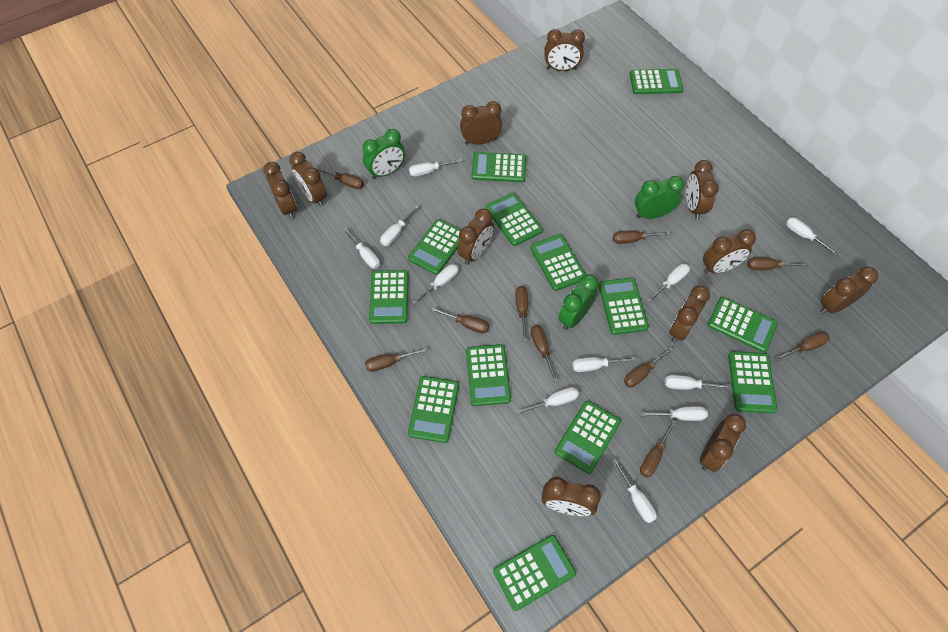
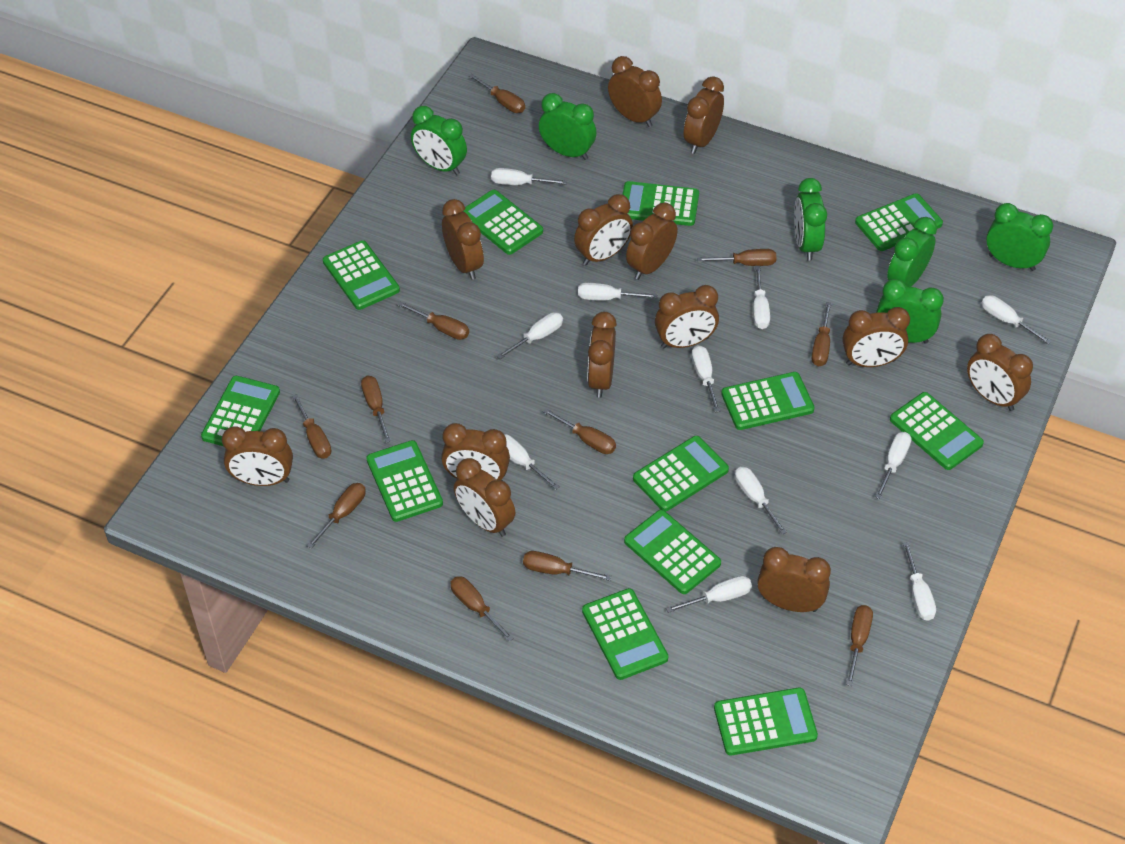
brown clock: 11 -> 13
brown screwdriver: 10 -> 11
green calculator: 13 -> 12
green clock: 3 -> 6

